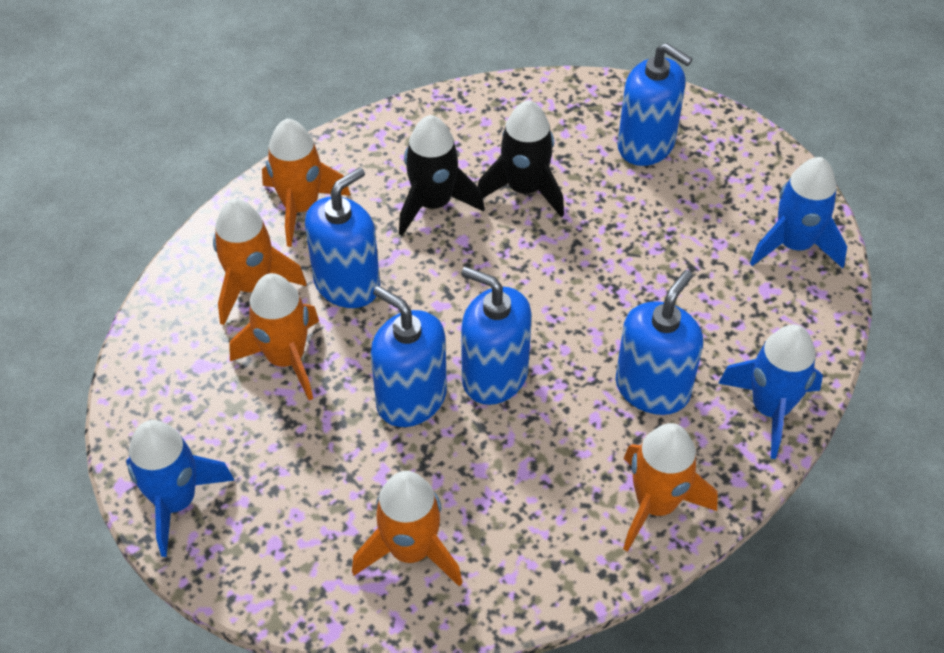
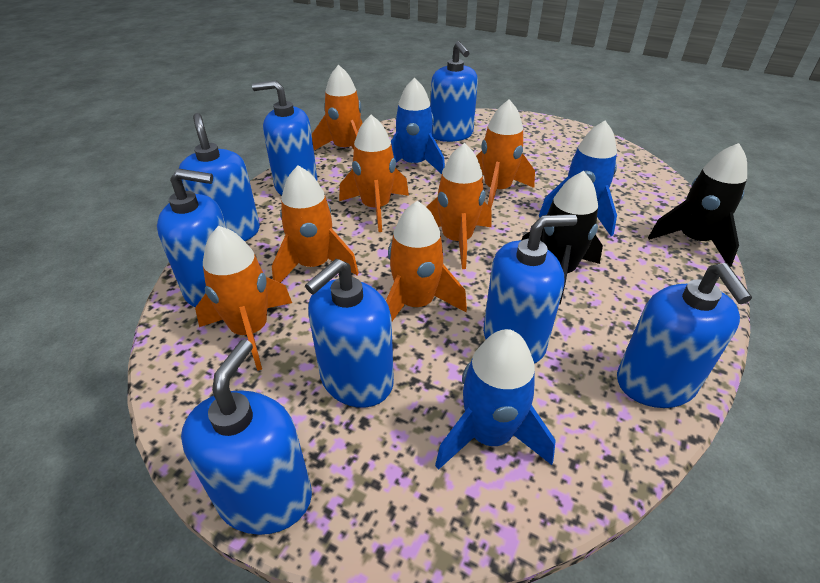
blue soap dispenser: 5 -> 8
orange rocket: 5 -> 7

